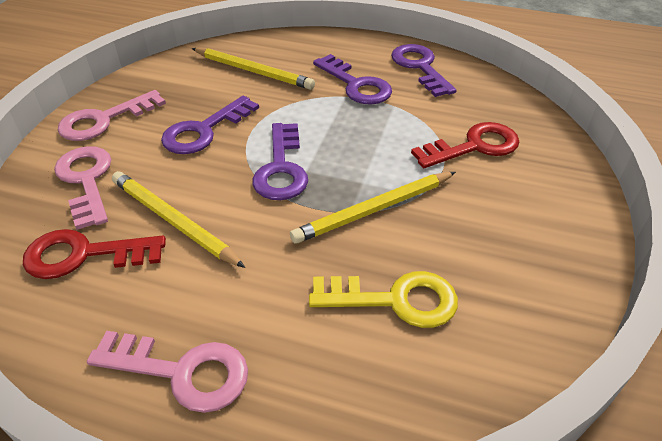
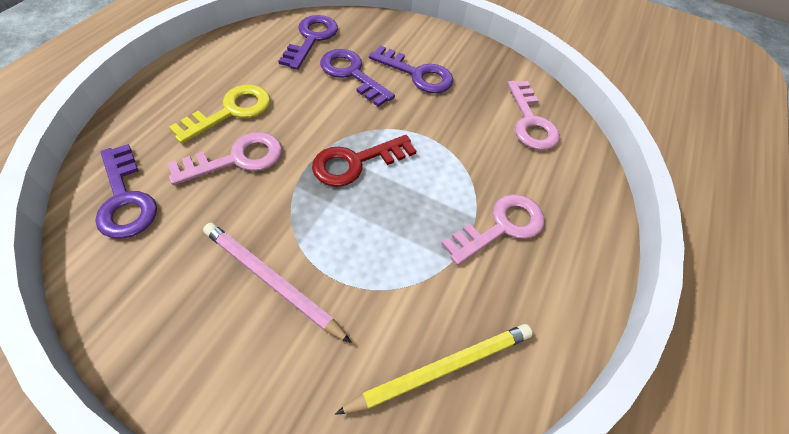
pink pencil: 0 -> 1
red key: 2 -> 1
yellow pencil: 3 -> 1

